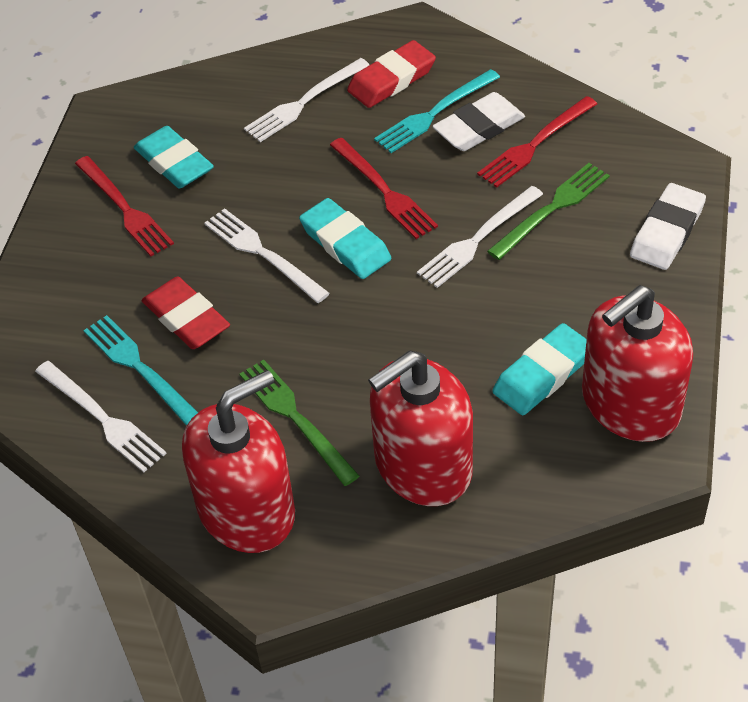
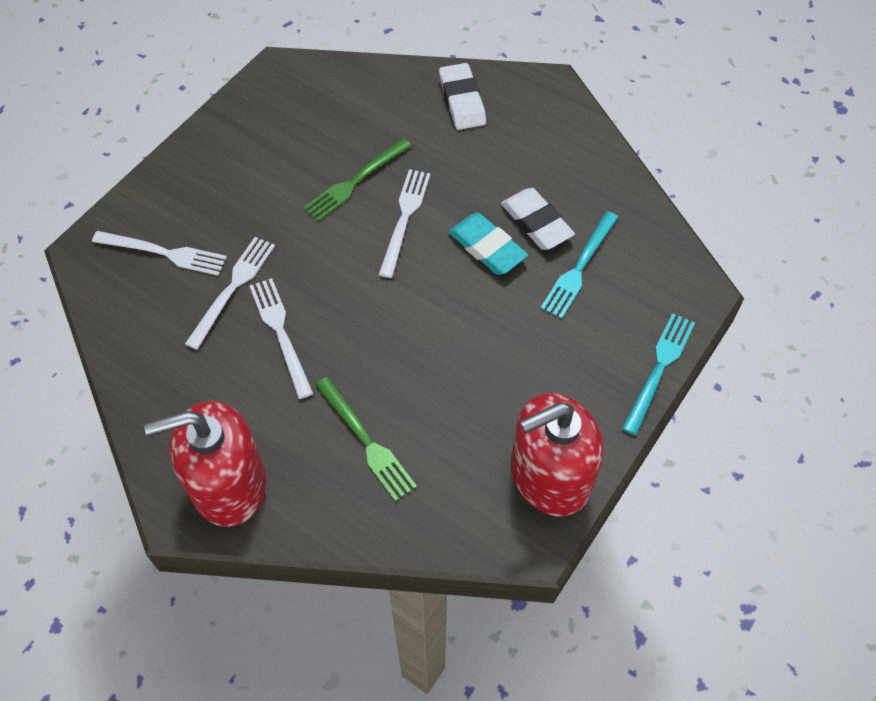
red eraser: 2 -> 0
red fork: 3 -> 0
red soap dispenser: 3 -> 2
turquoise eraser: 3 -> 1

